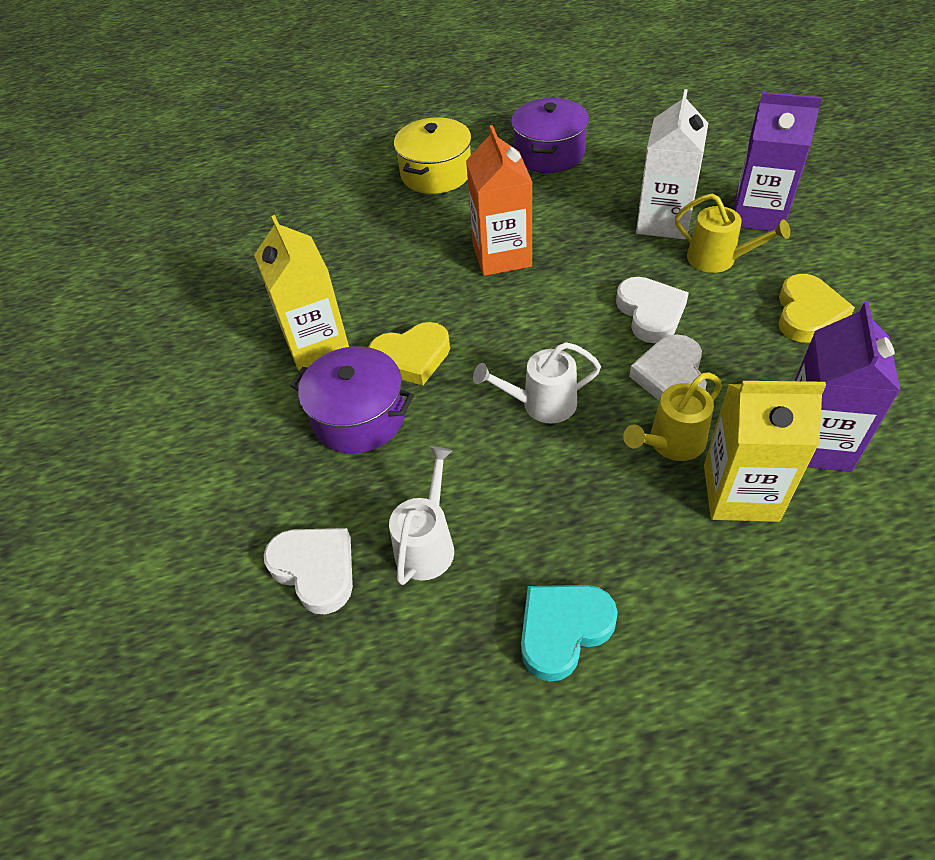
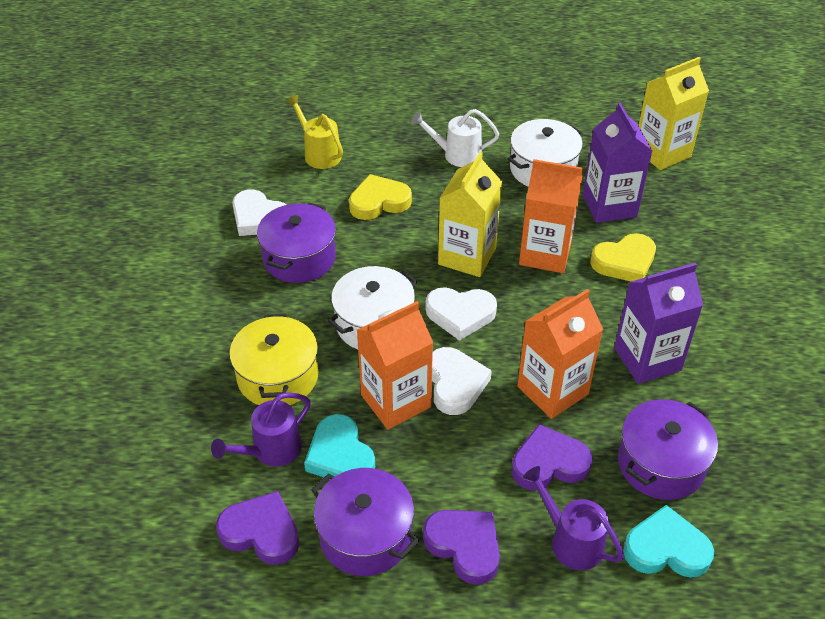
orange carton: 1 -> 3
purple heart: 0 -> 3
purple pot: 2 -> 3
purple watering can: 0 -> 2
turquoise heart: 1 -> 2
white carton: 1 -> 0
white pot: 0 -> 2
white watering can: 2 -> 1
yellow watering can: 2 -> 1

